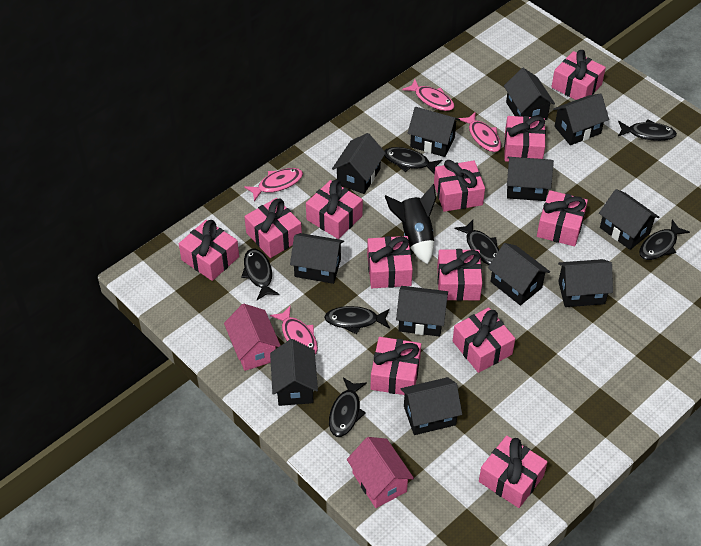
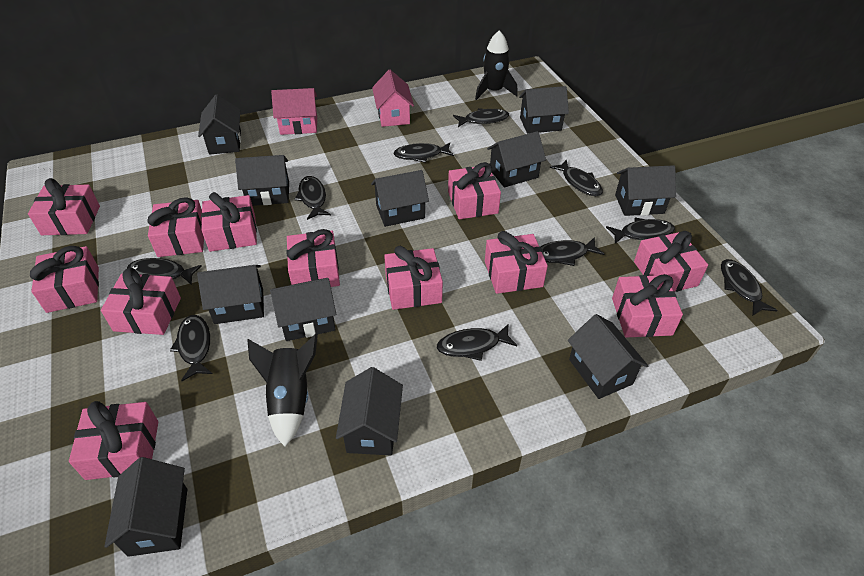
black fish: 7 -> 10
black house: 12 -> 11
black rocket: 1 -> 2
pink fish: 4 -> 0

